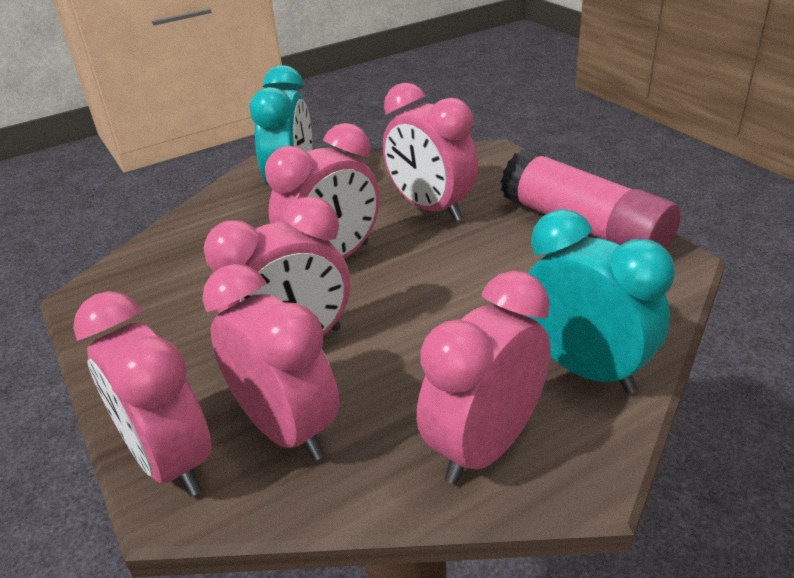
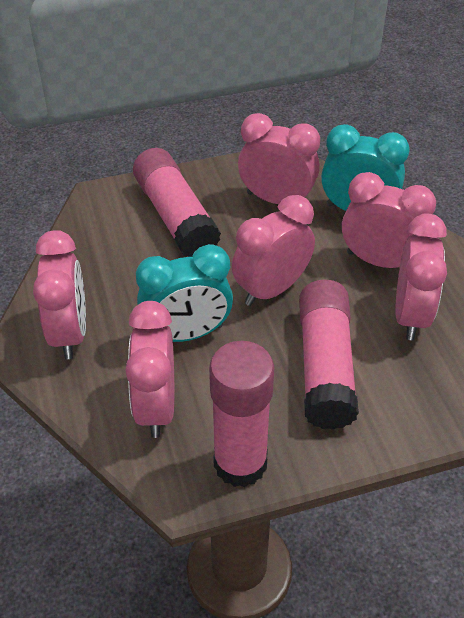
pink glue stick: 1 -> 3

